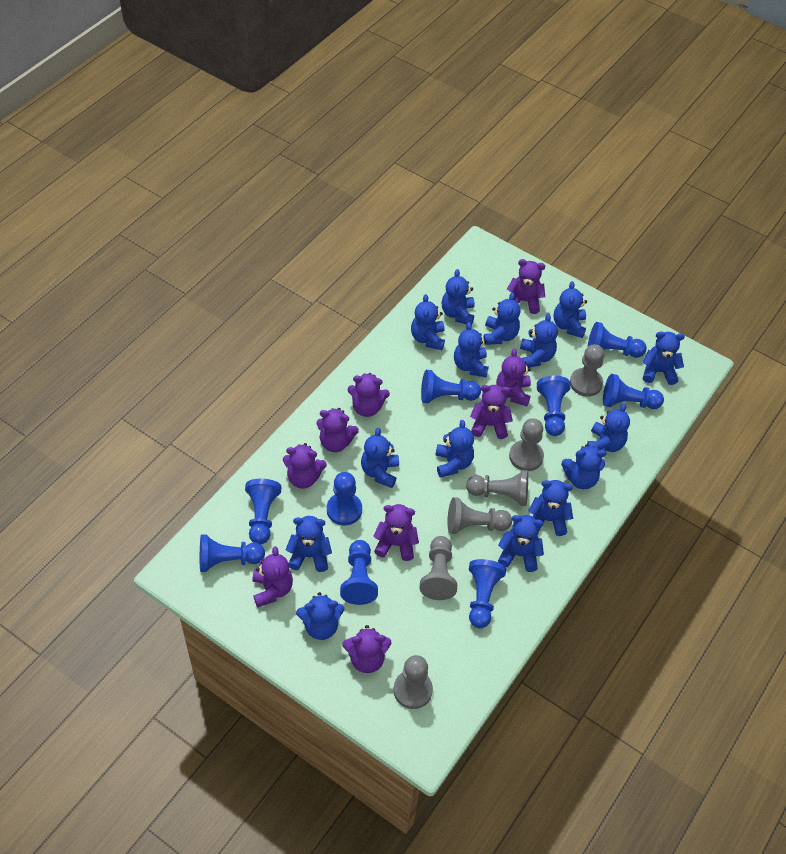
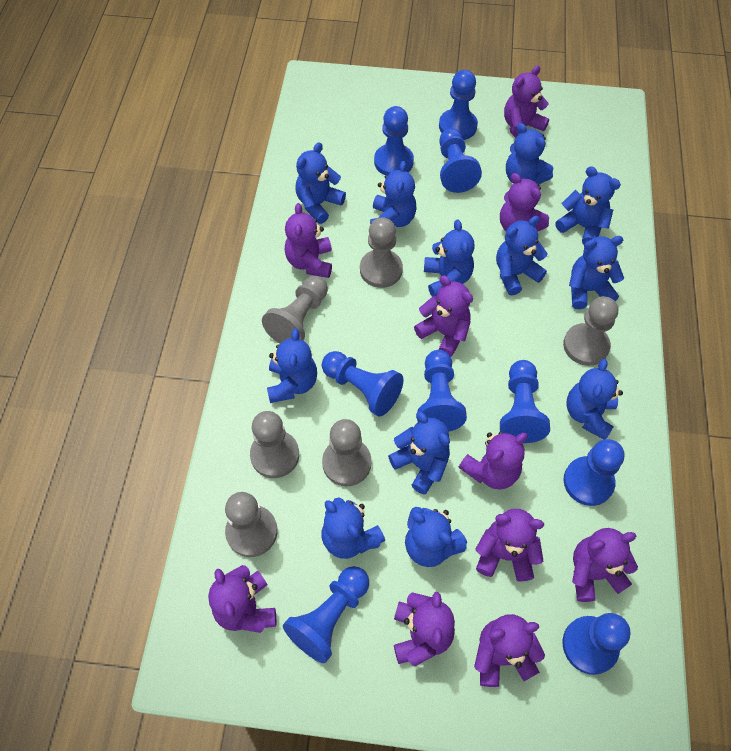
blue teddy bear: 15 -> 12
purple teddy bear: 9 -> 10

